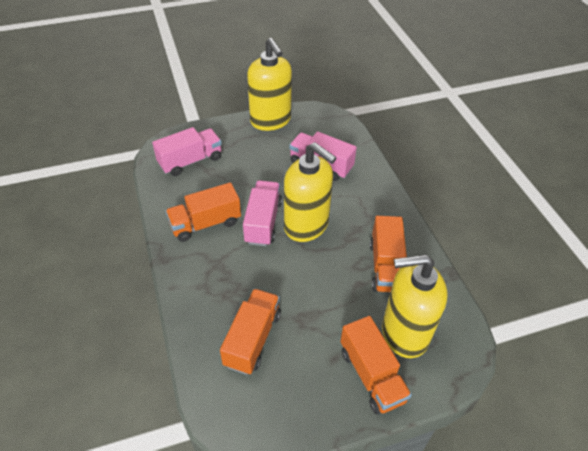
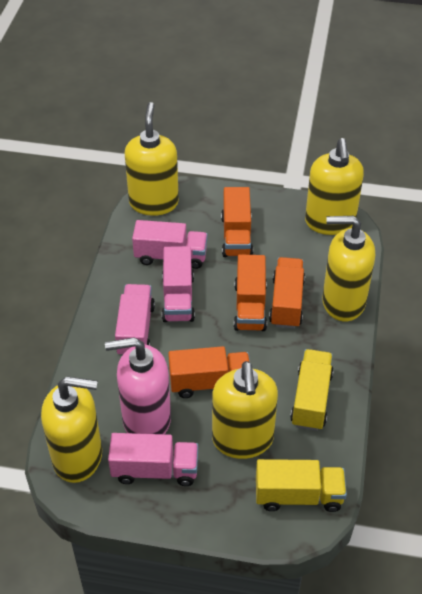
pink soap dispenser: 0 -> 1
pink truck: 3 -> 4
yellow soap dispenser: 3 -> 5
yellow truck: 0 -> 2

